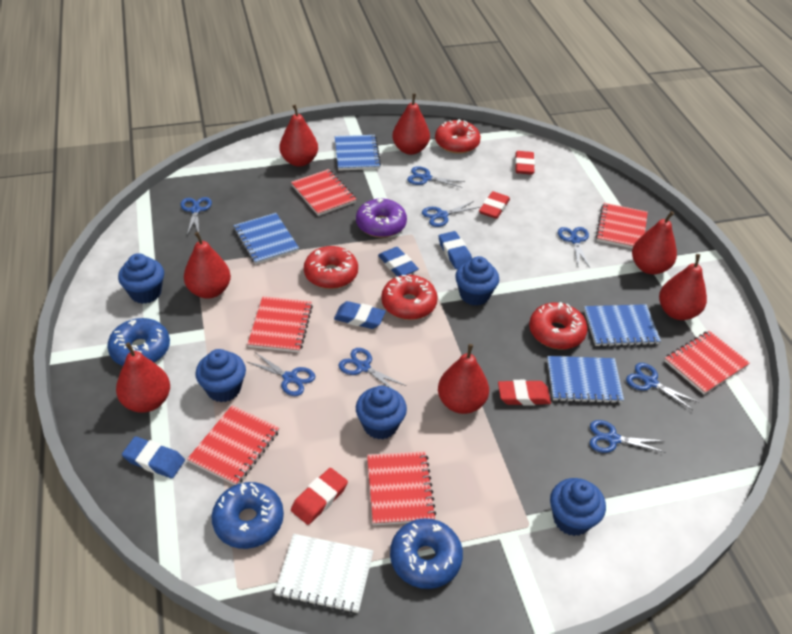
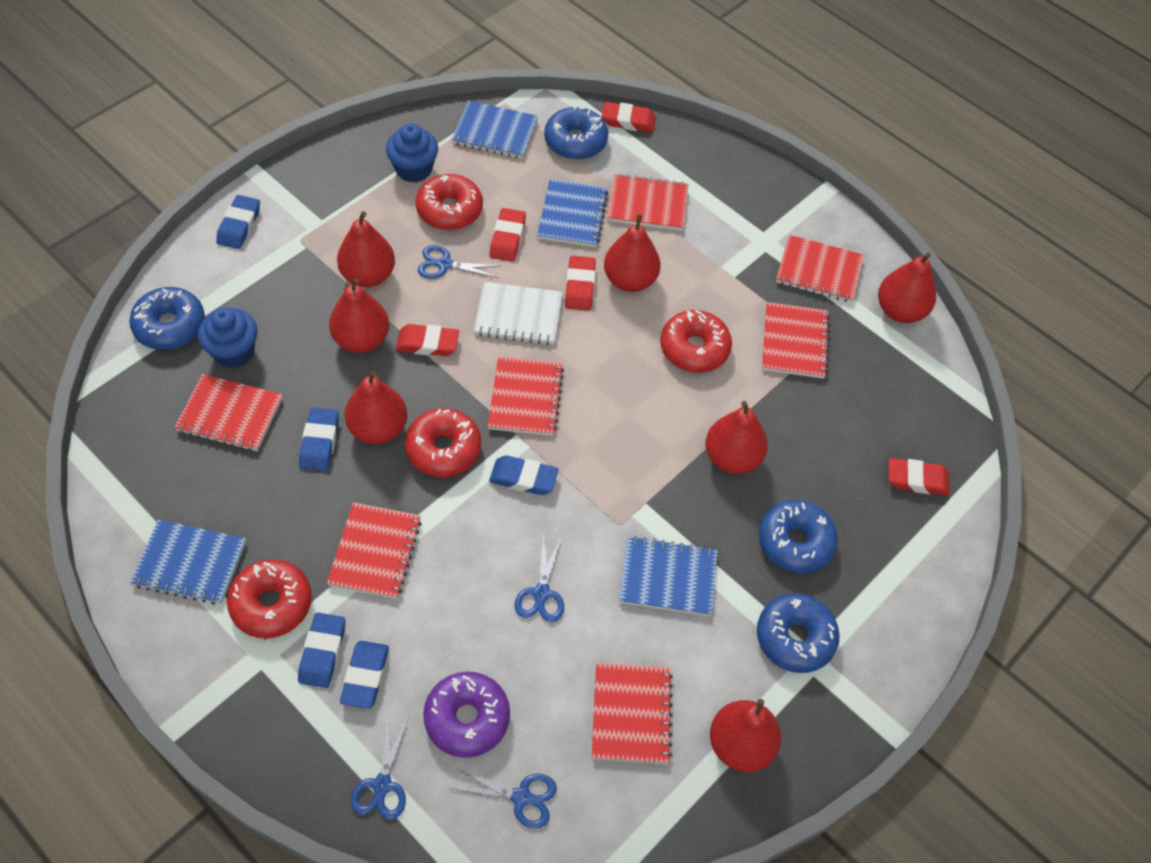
blue cupcake: 5 -> 2
blue donut: 3 -> 4
blue eraser: 4 -> 5
blue scissors: 8 -> 4
red eraser: 4 -> 5
red notebook: 6 -> 7

